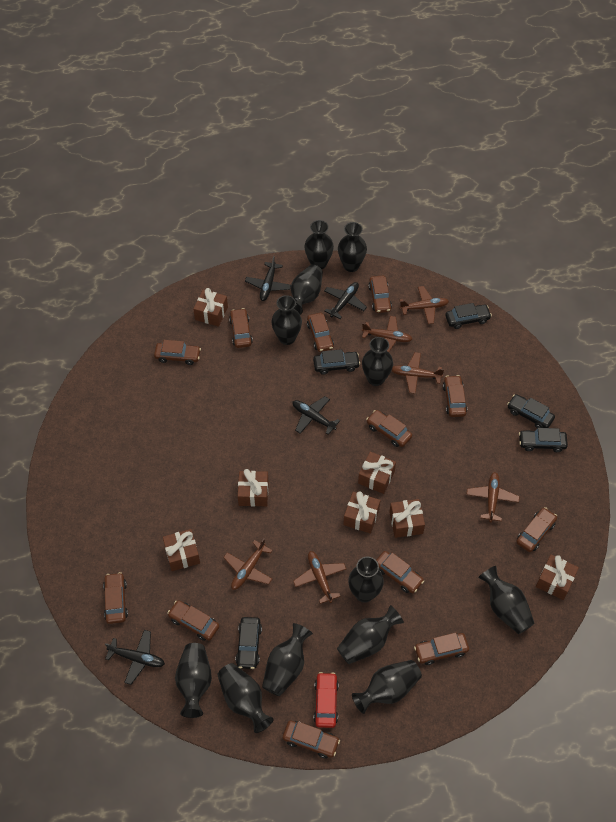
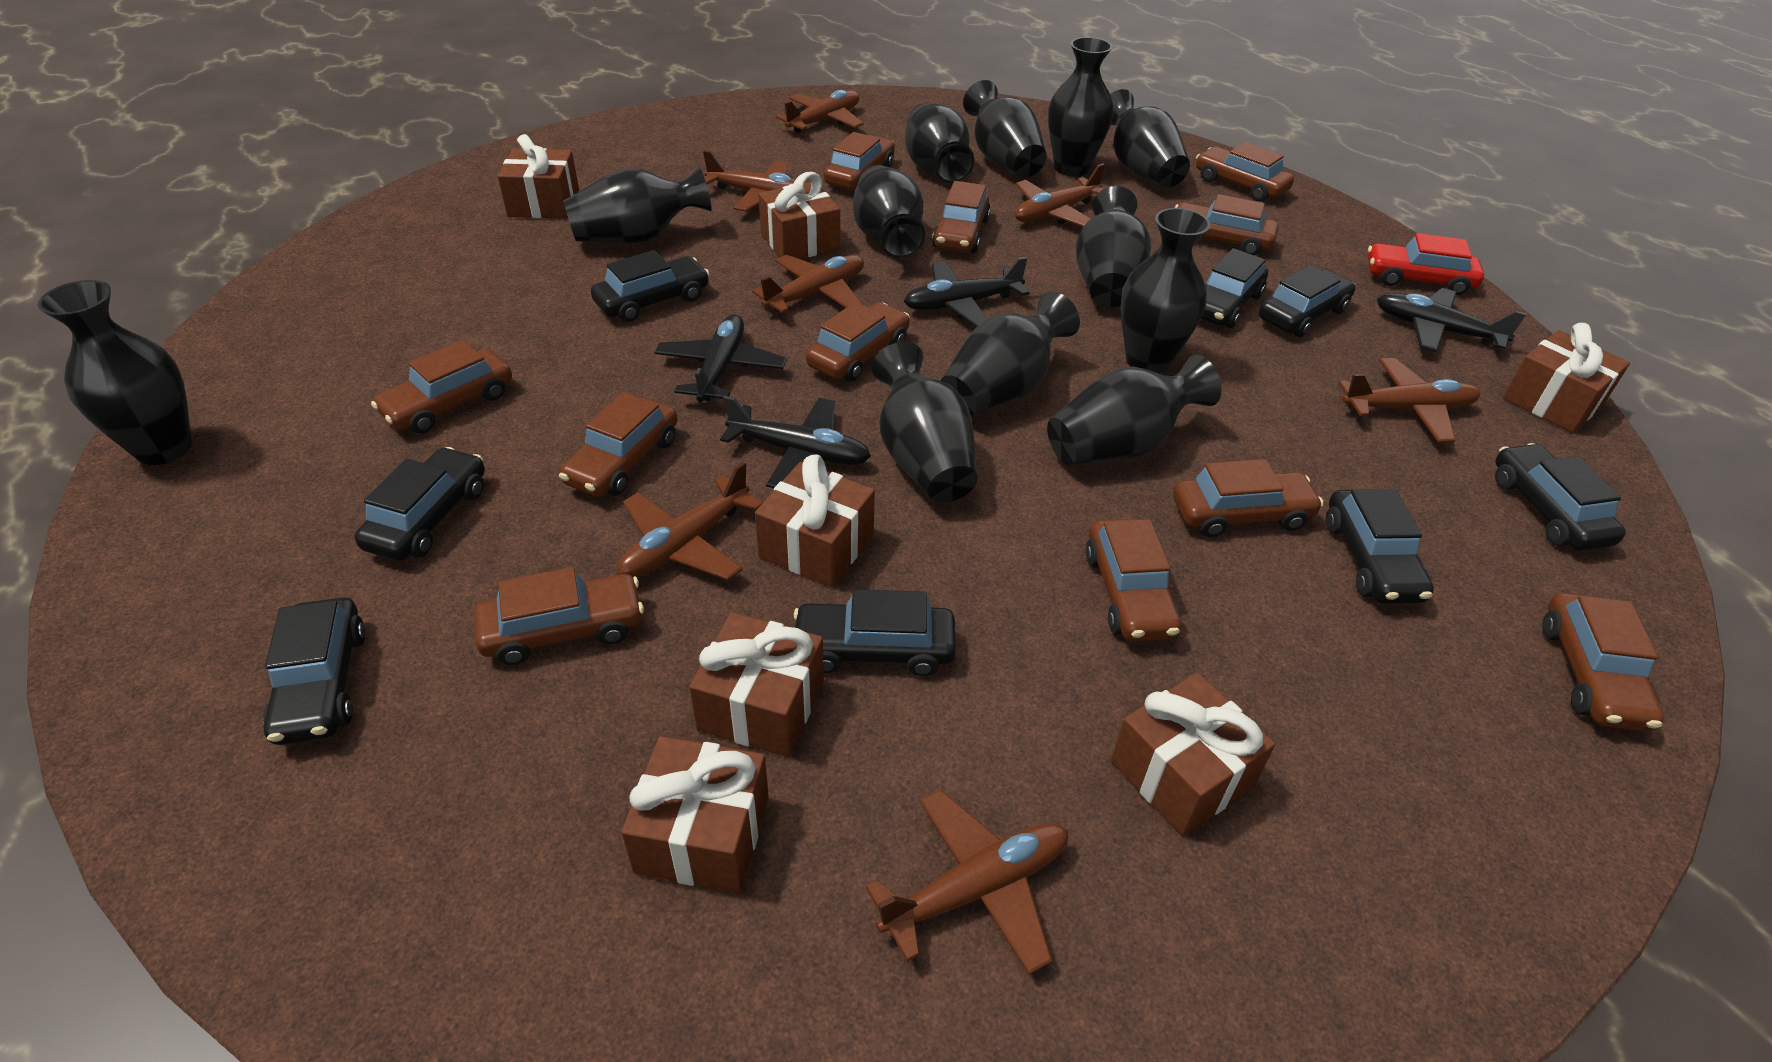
black car: 5 -> 8
brown car: 12 -> 11
brown plane: 6 -> 7

